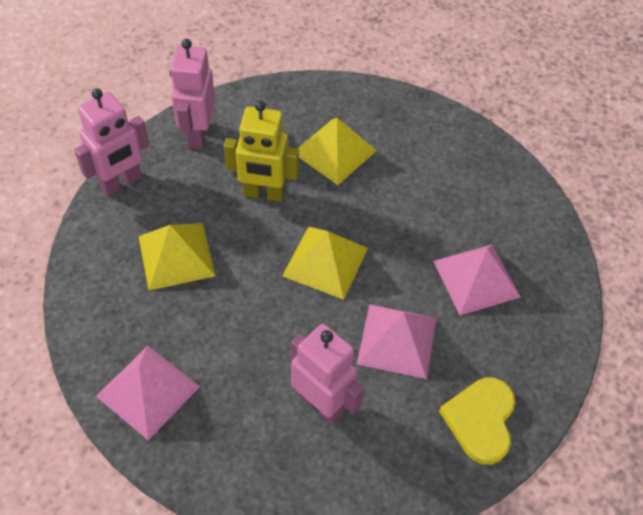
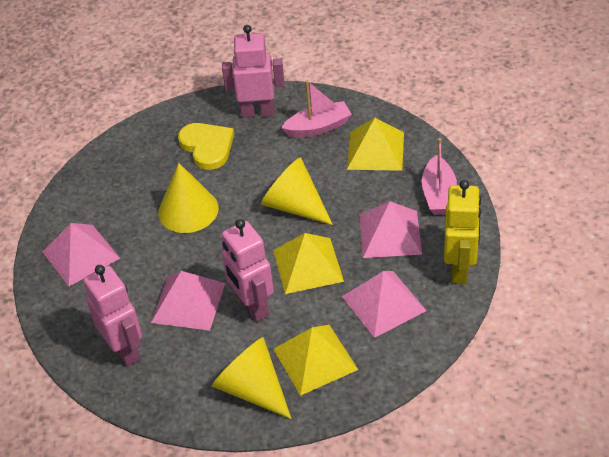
pink boat: 0 -> 2
pink pyramid: 3 -> 4
yellow cone: 0 -> 3

